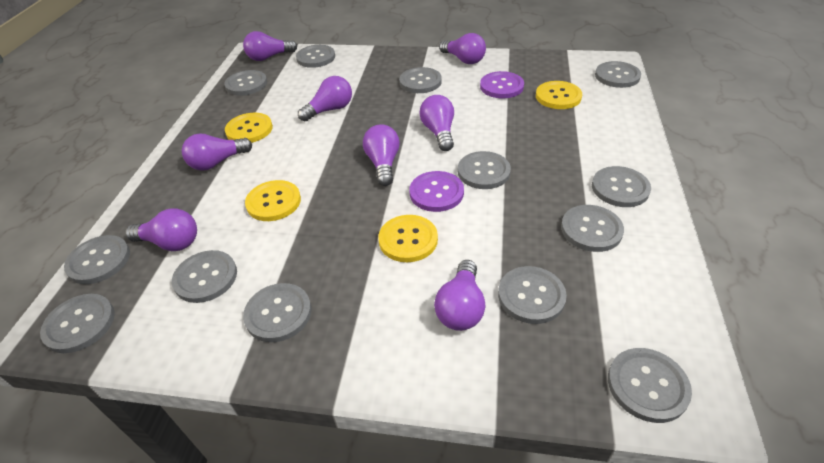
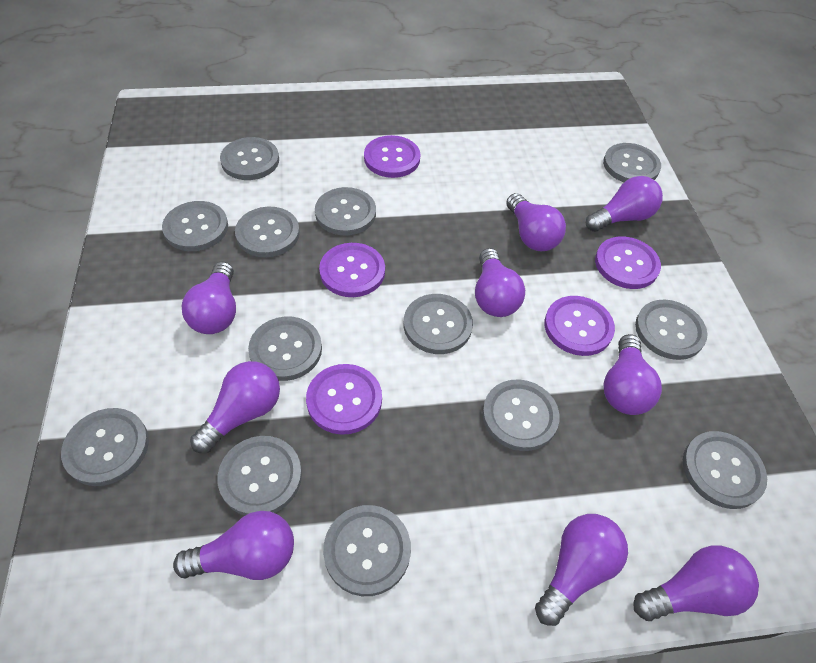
purple button: 2 -> 5
purple light bulb: 8 -> 9
yellow button: 4 -> 0

